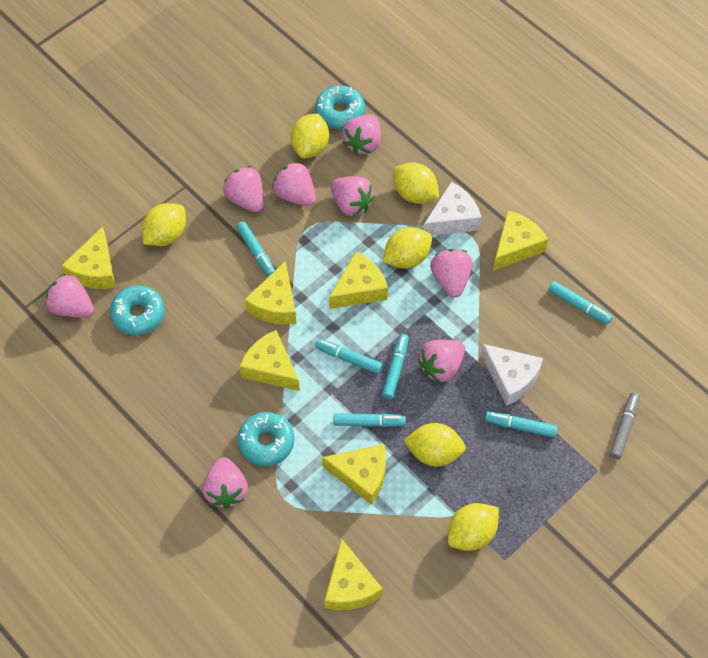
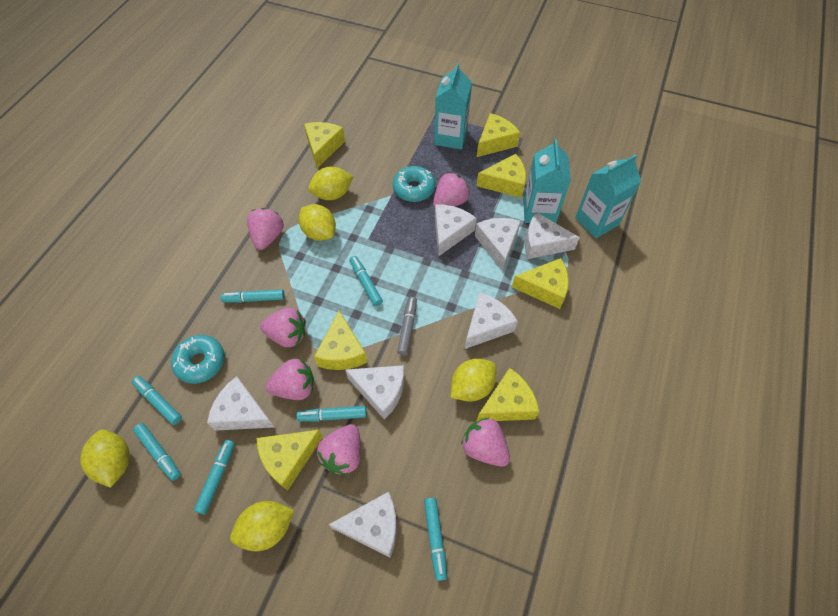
pink strawberry: 8 -> 6
turquoise carton: 0 -> 3
turquoise donut: 3 -> 2
turquoise marker: 6 -> 7
white cheese: 2 -> 7
yellow lemon: 6 -> 5

